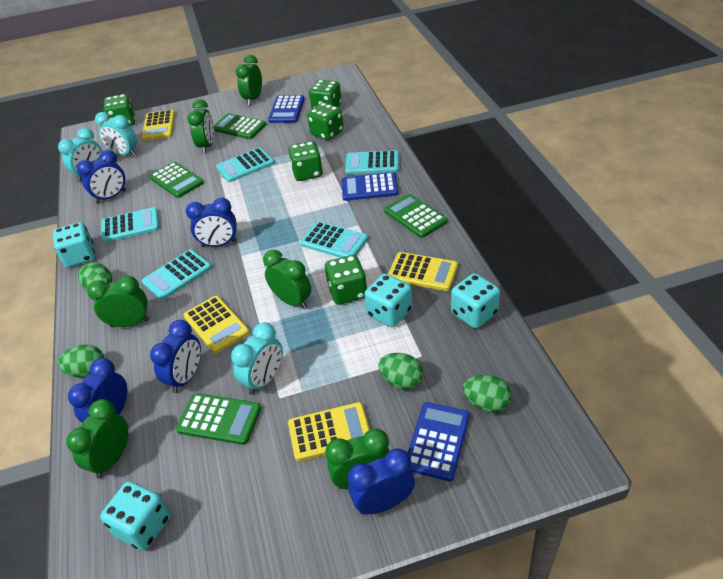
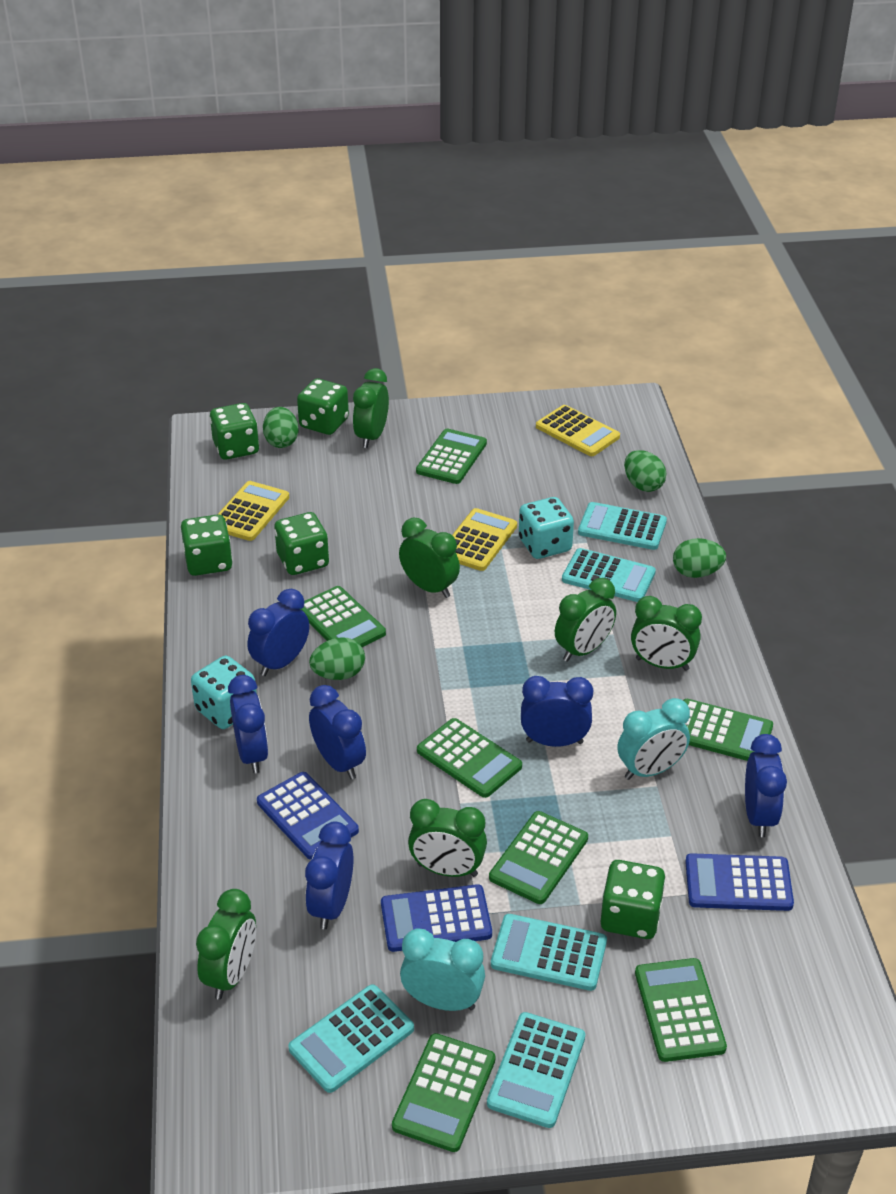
blue clock: 5 -> 6
green calculator: 4 -> 7
turquoise clock: 3 -> 2
turquoise dice: 4 -> 2
yellow calculator: 4 -> 3

